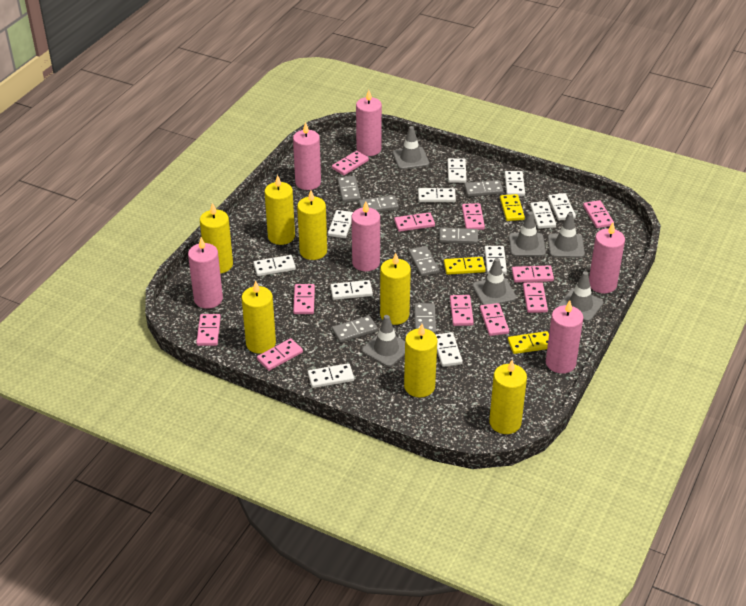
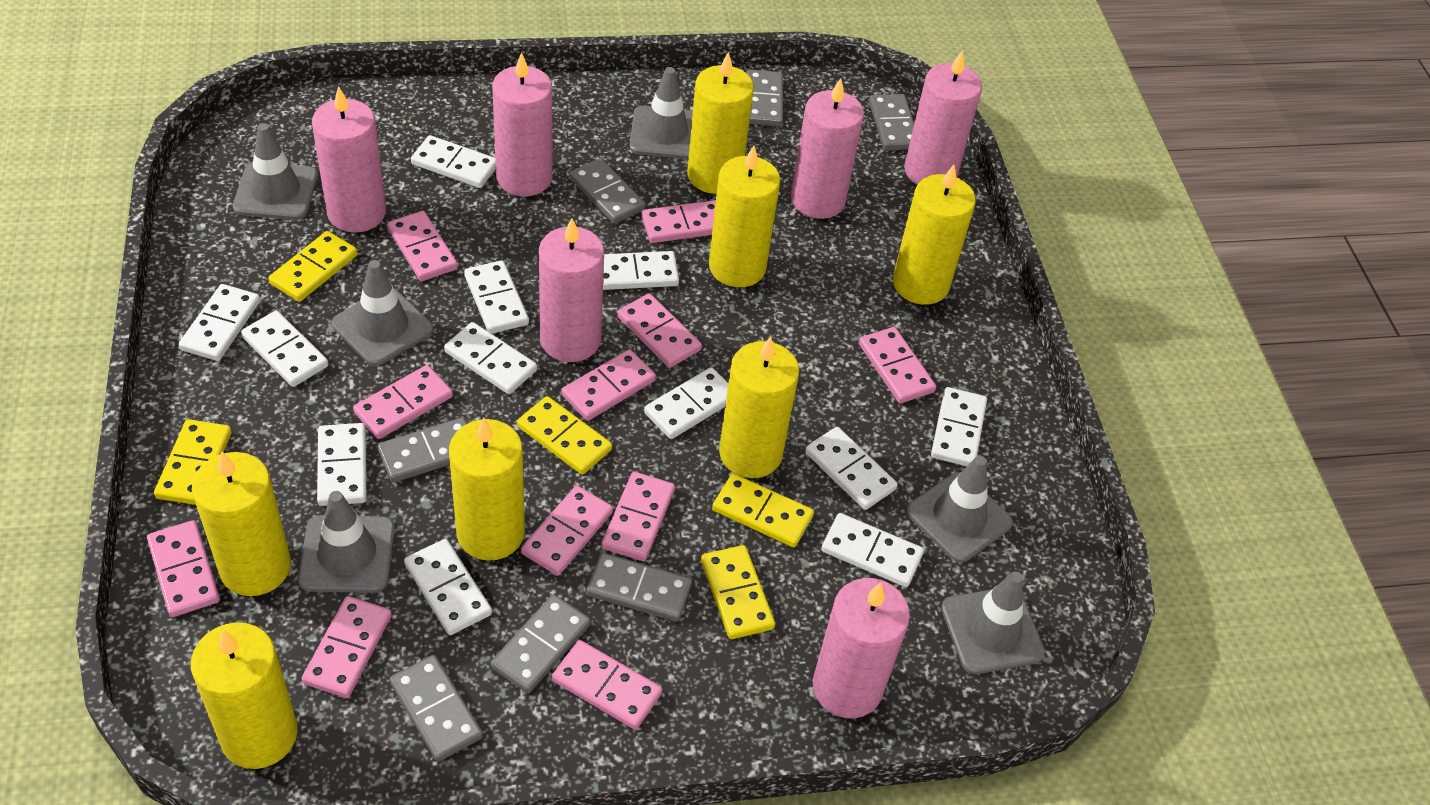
white domino: 11 -> 12
yellow domino: 3 -> 5

